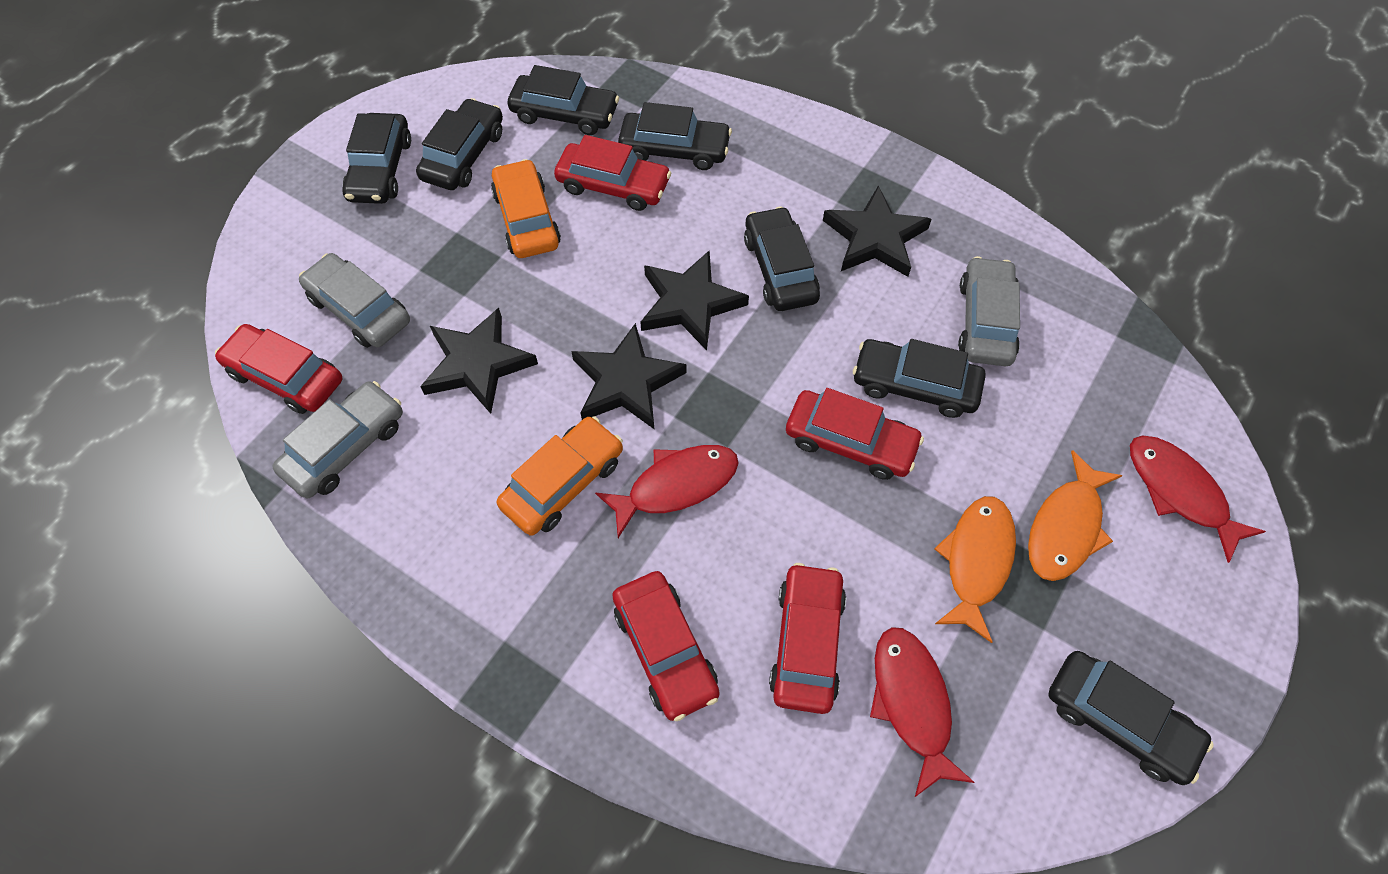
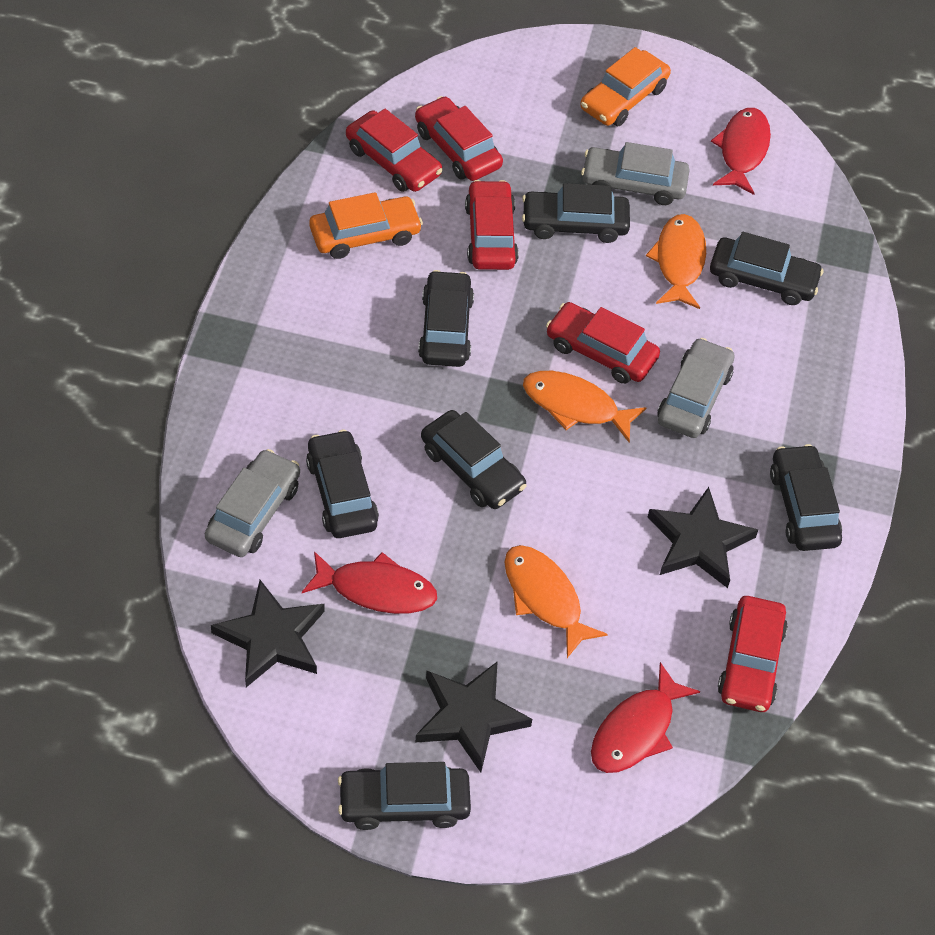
black star: 4 -> 3
orange fish: 2 -> 3

